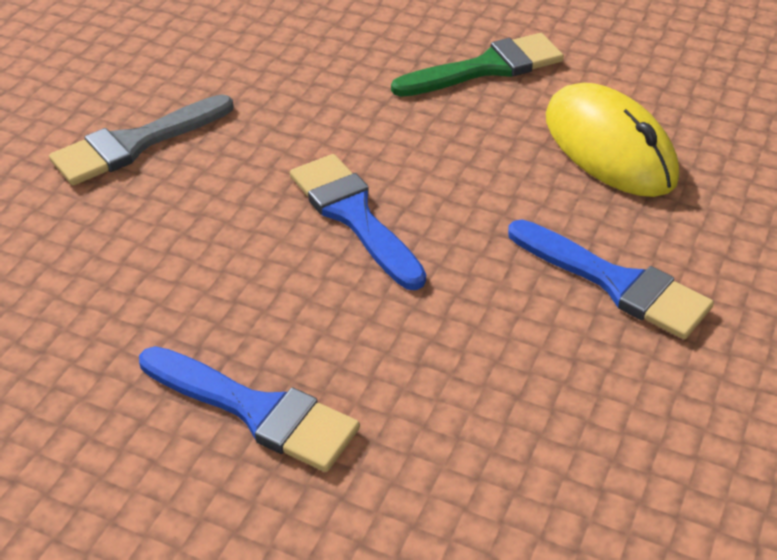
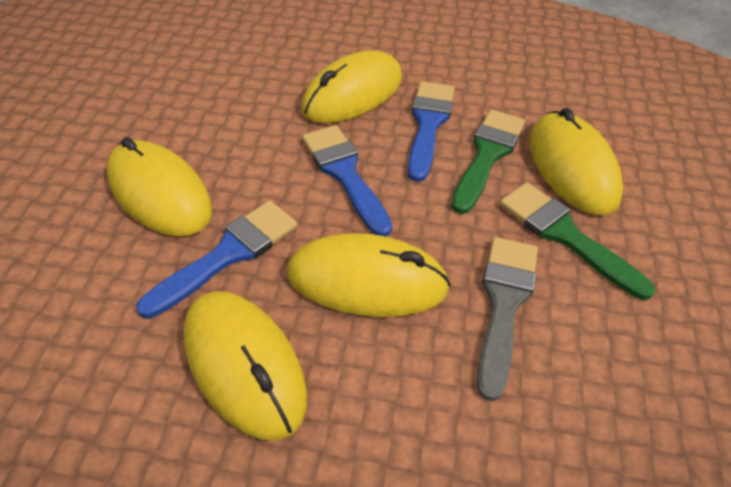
green brush: 1 -> 2
yellow mouse: 1 -> 5

